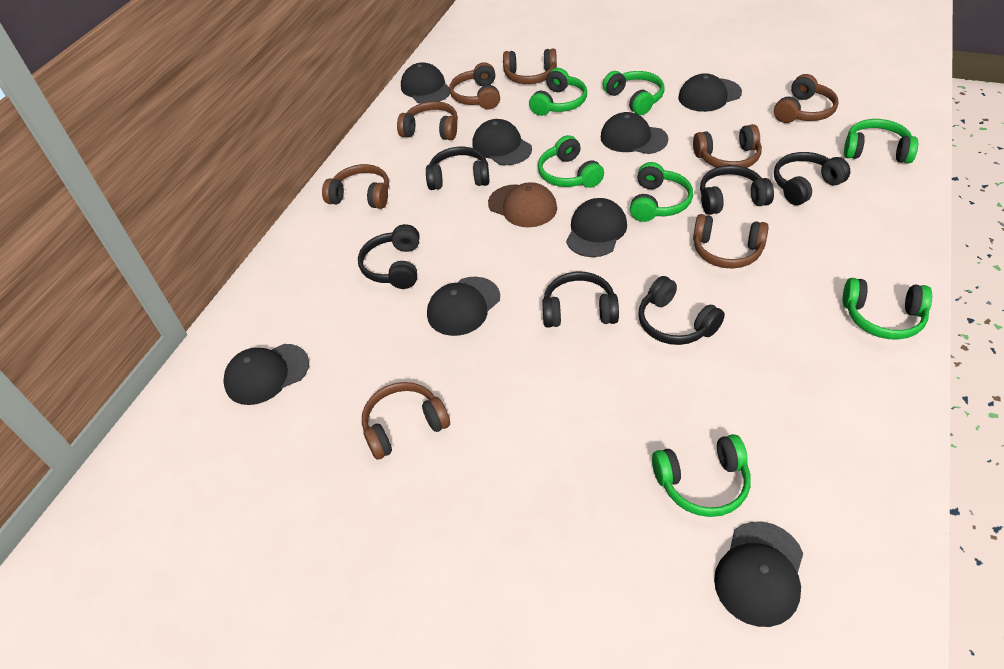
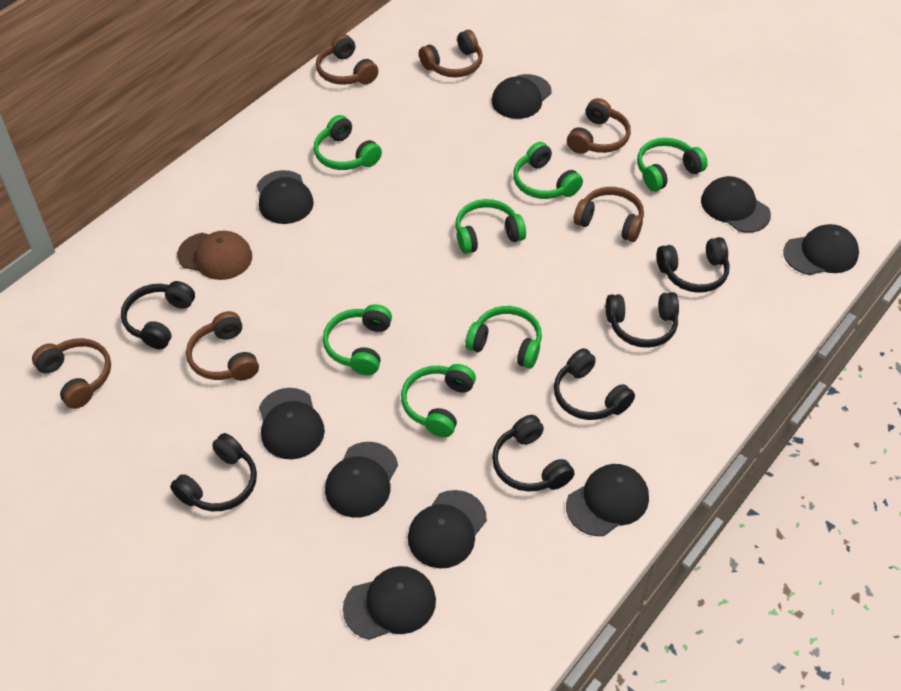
black cap: 8 -> 9
brown headphones: 8 -> 6

